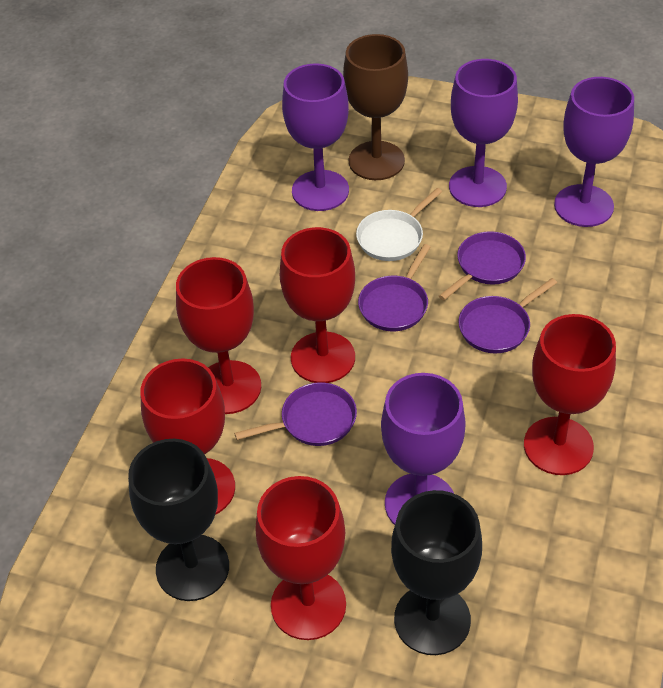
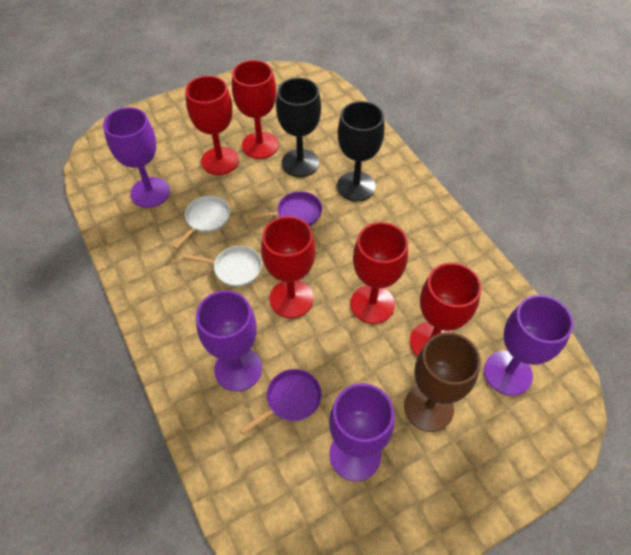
purple pan: 4 -> 2
white pan: 1 -> 2

